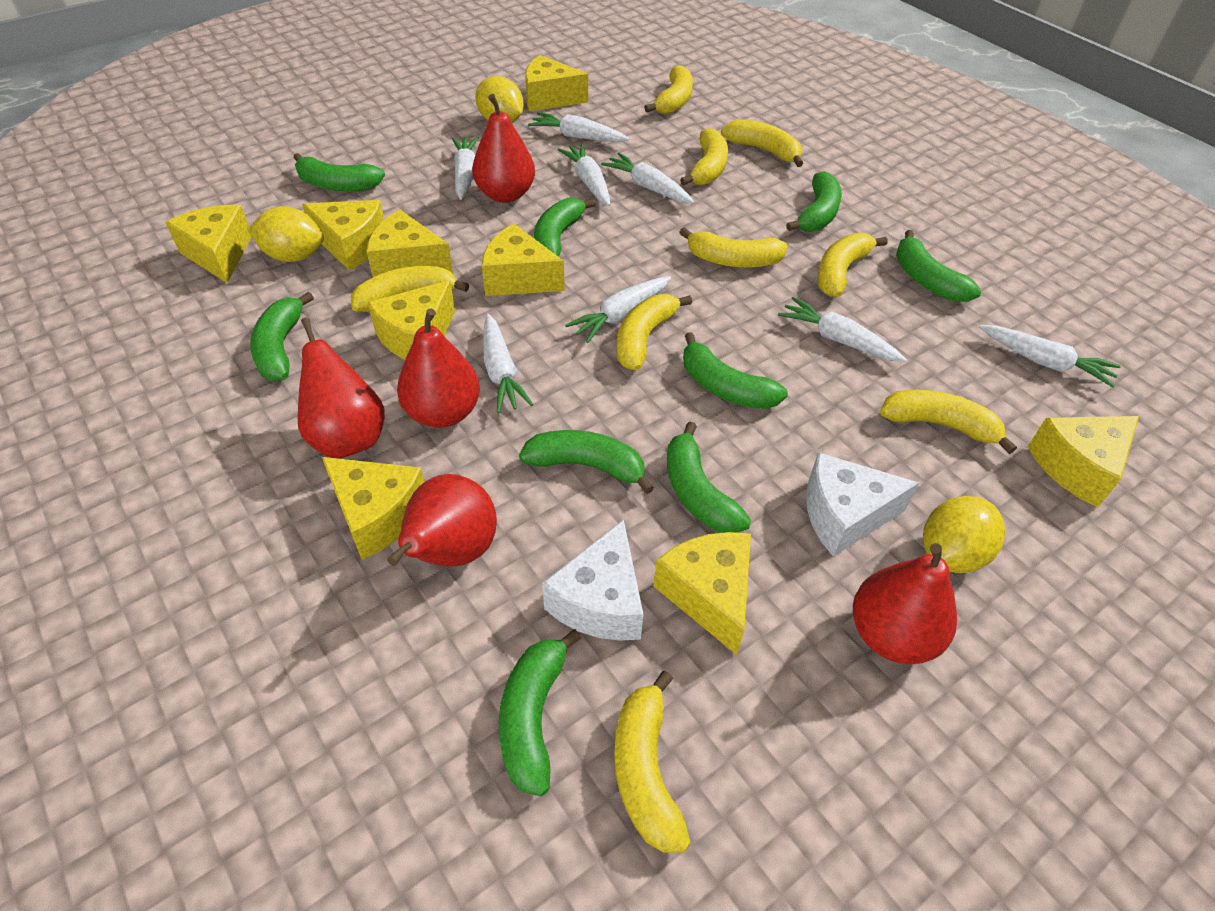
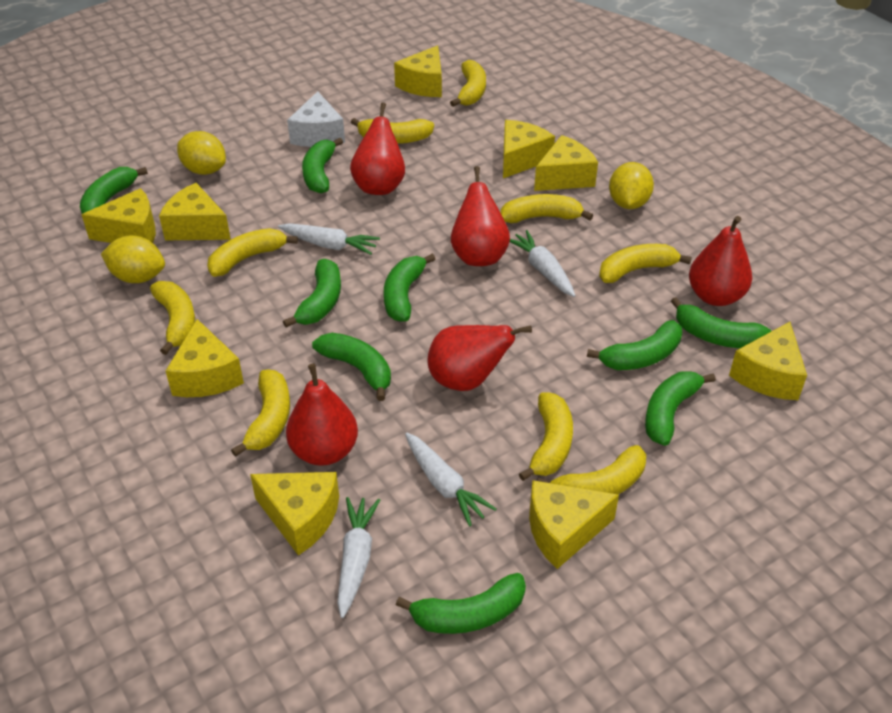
white carrot: 8 -> 4
white cheese: 2 -> 1

